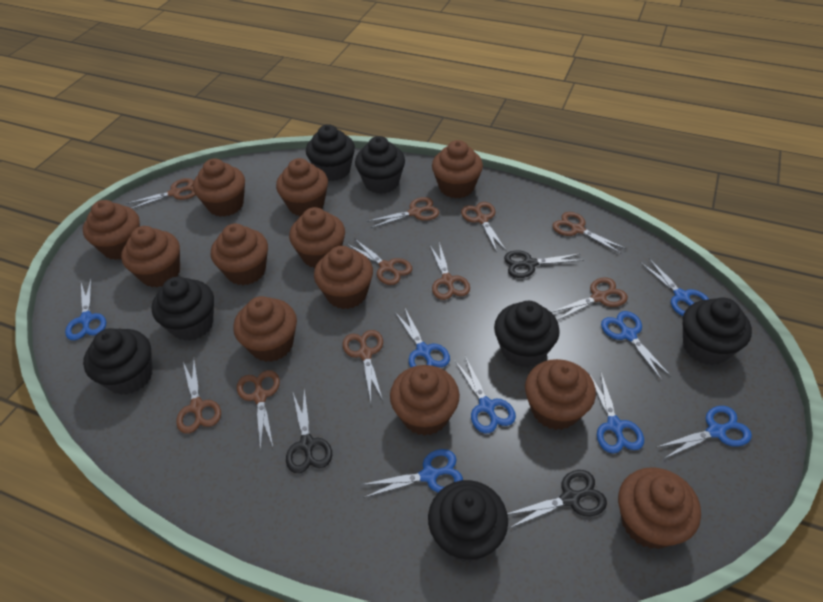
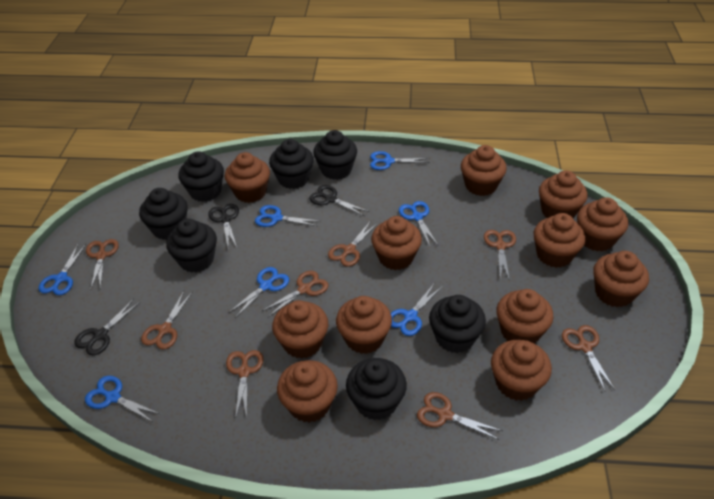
blue scissors: 8 -> 7
brown scissors: 10 -> 8

